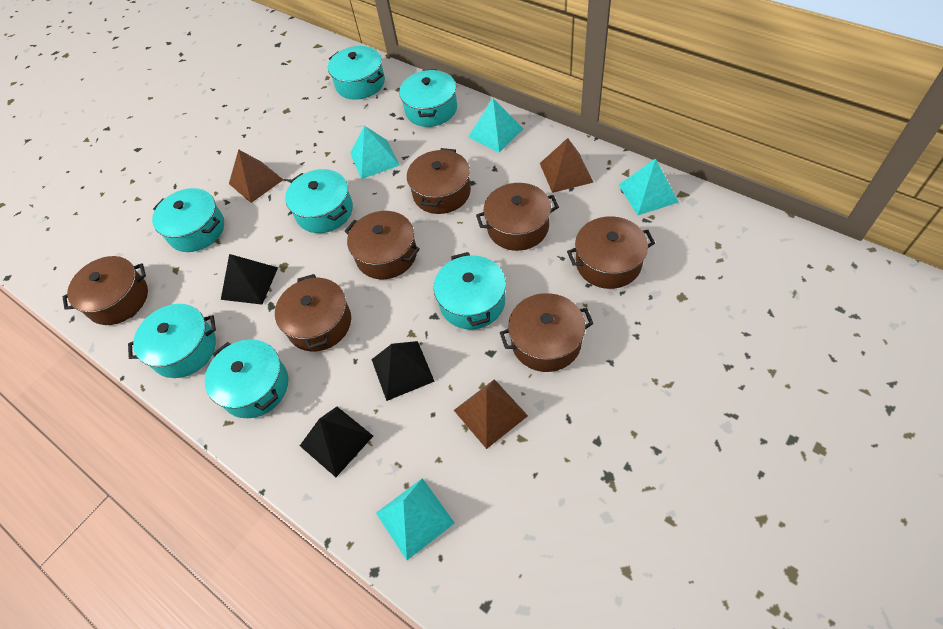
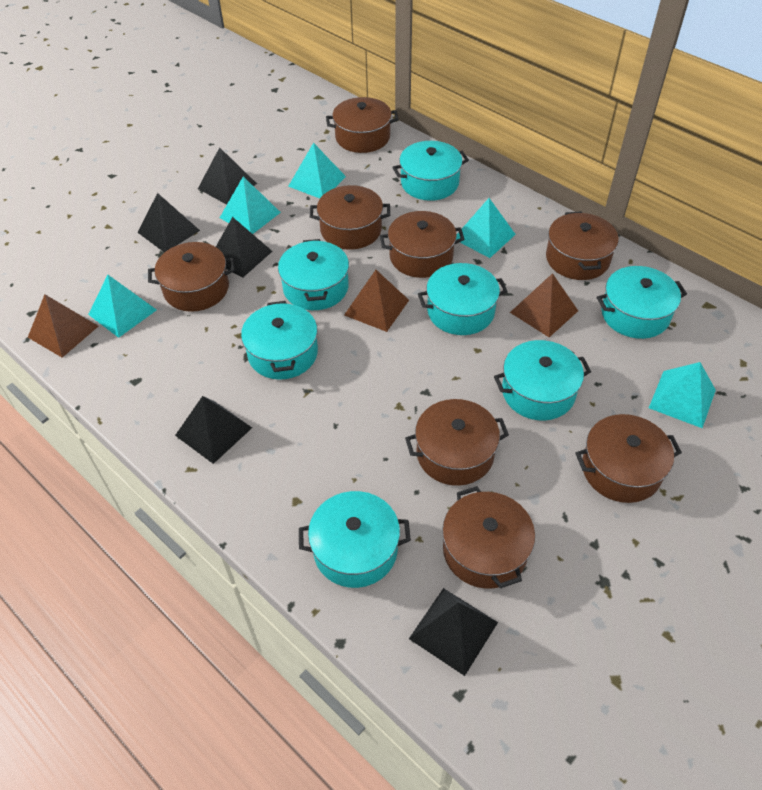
black pyramid: 3 -> 5
brown pot: 7 -> 8
turquoise pyramid: 4 -> 5

